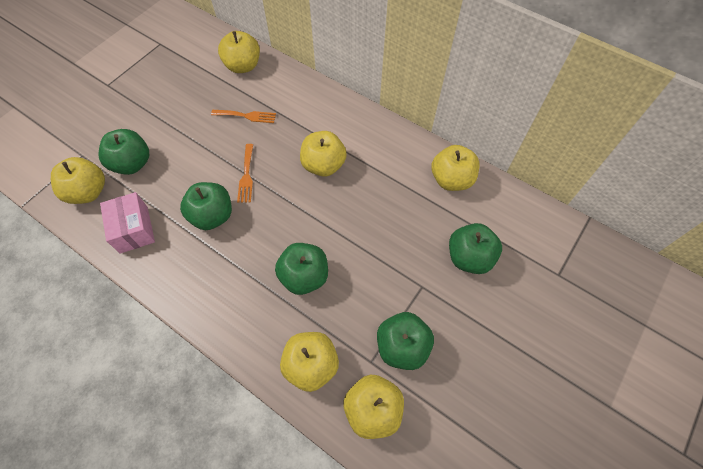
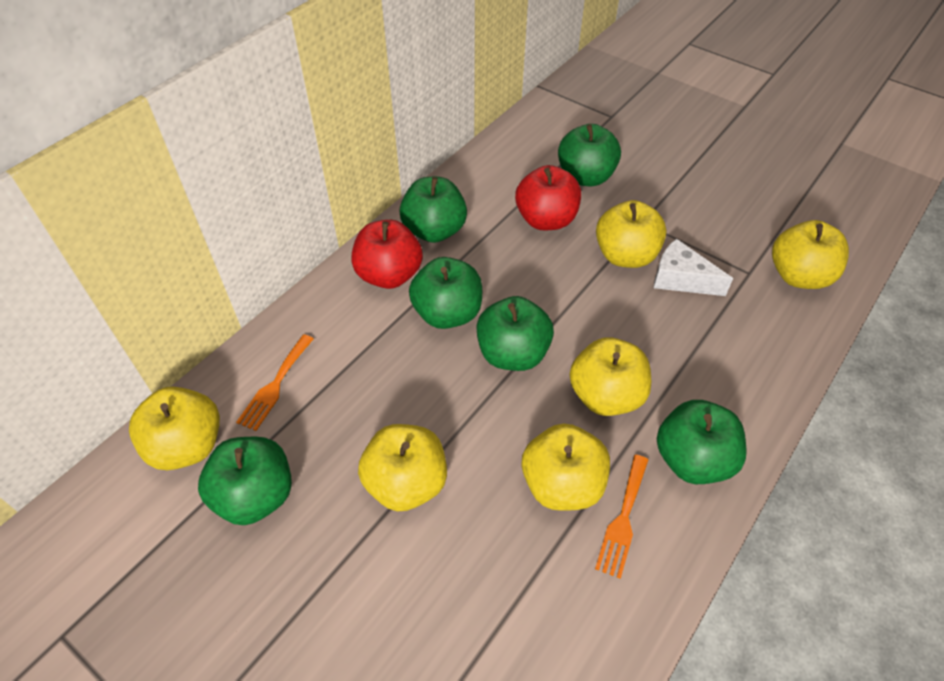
green apple: 5 -> 6
pink box: 1 -> 0
red apple: 0 -> 2
white cheese: 0 -> 1

